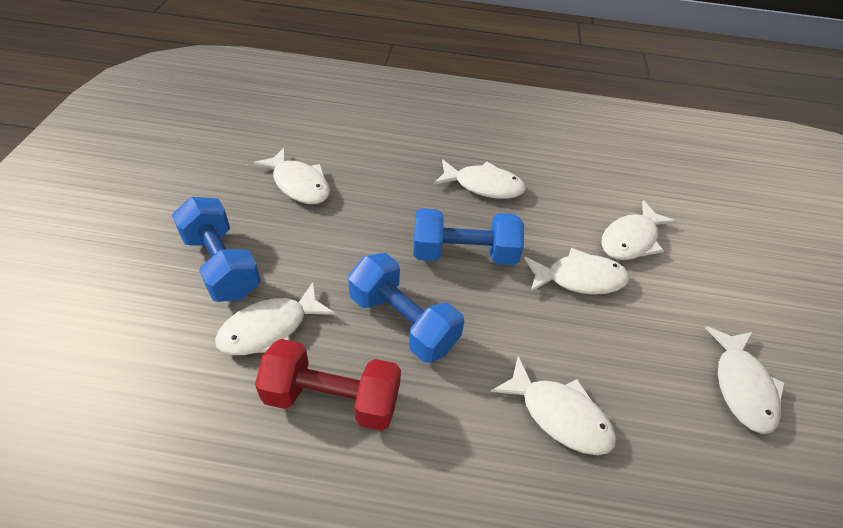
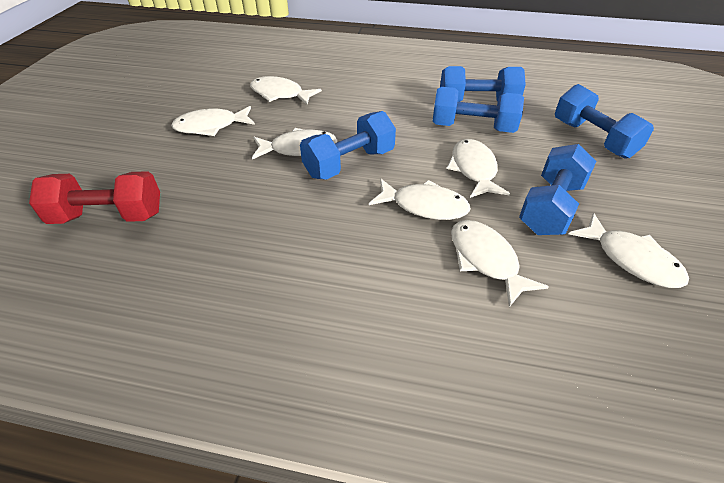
blue dumbbell: 3 -> 5

